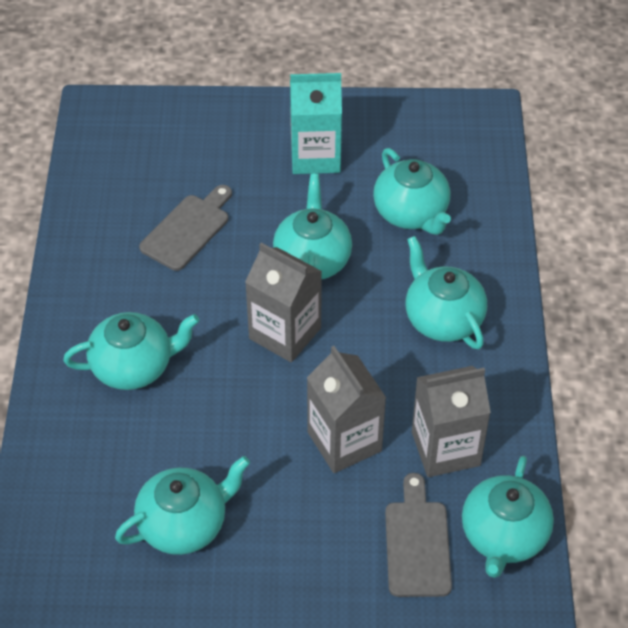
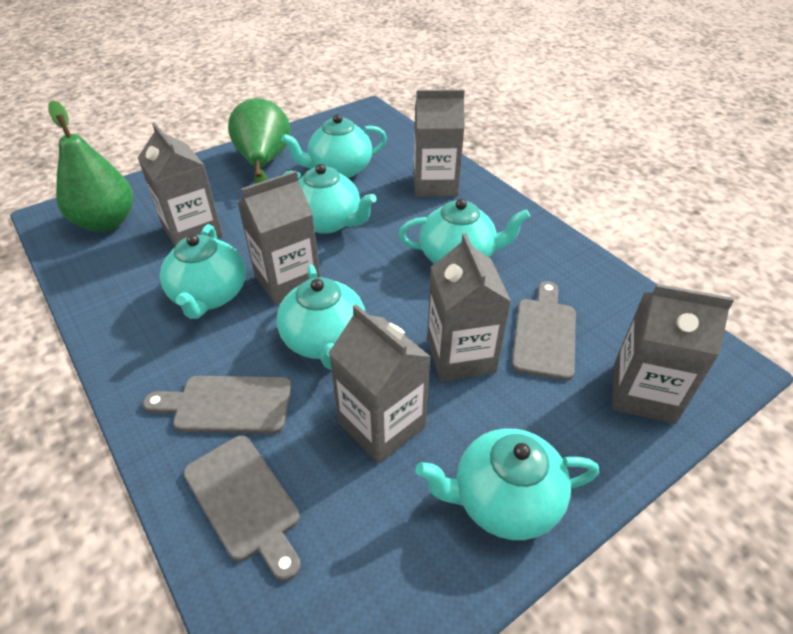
green pear: 0 -> 2
grey carton: 3 -> 6
grey cutting board: 2 -> 3
turquoise carton: 1 -> 0

